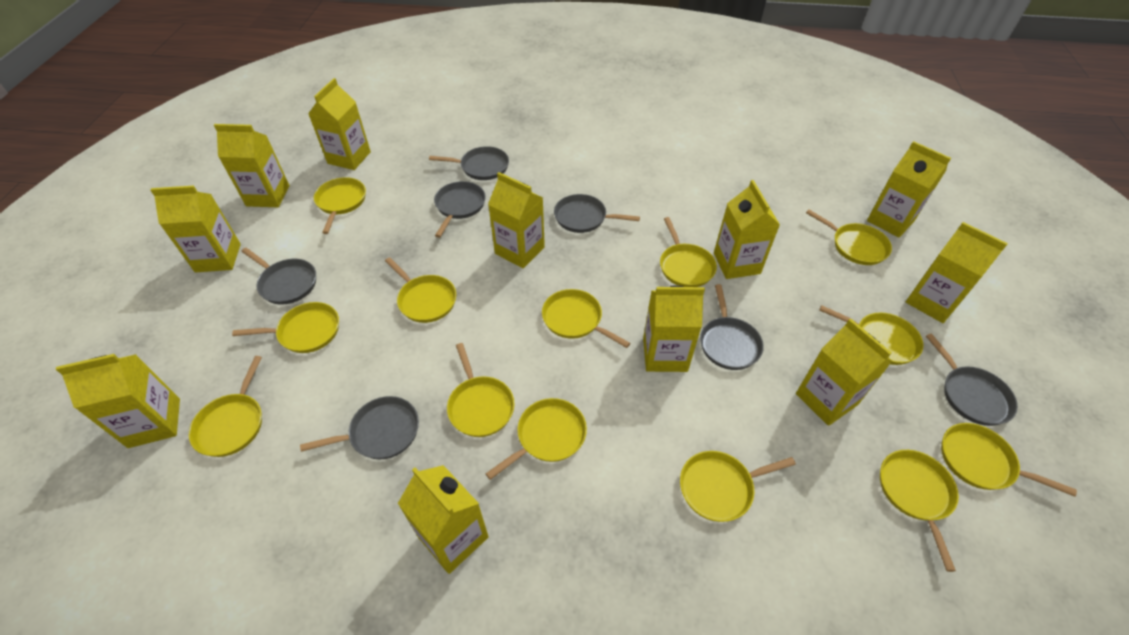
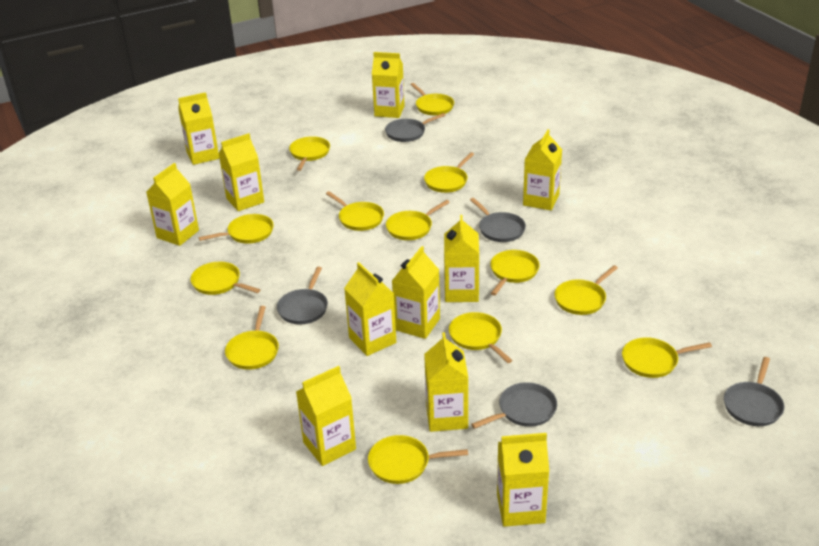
grey pan: 7 -> 5

